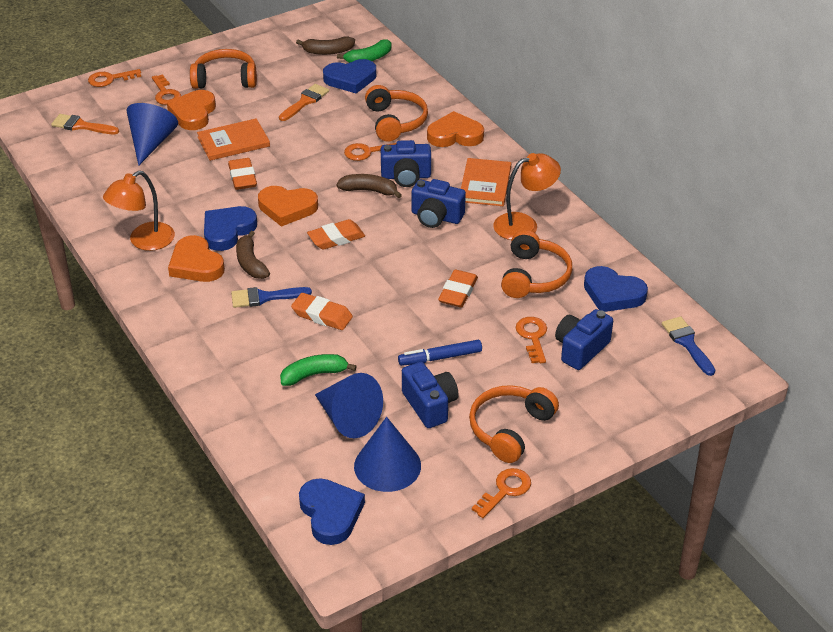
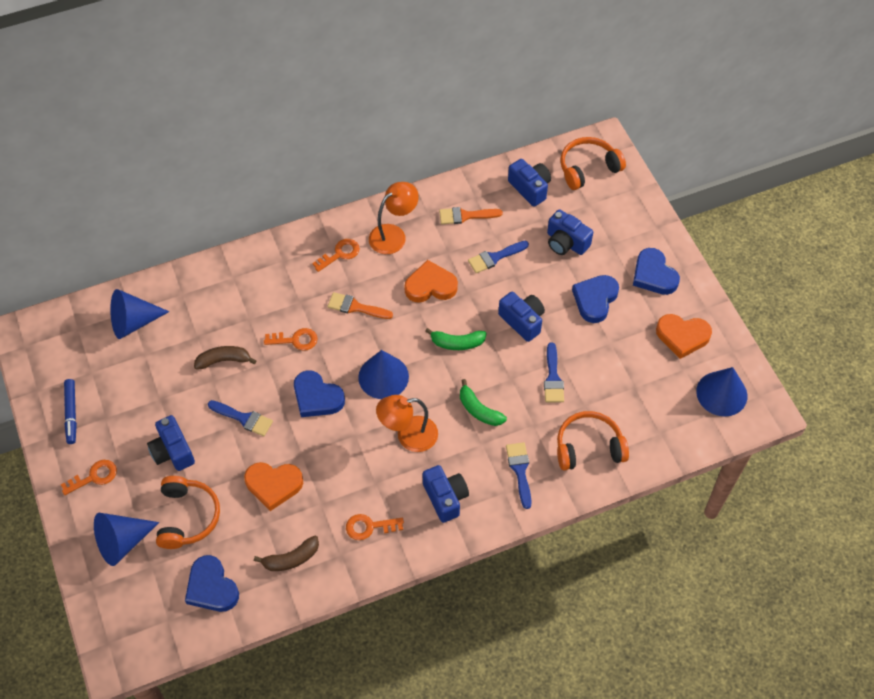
blue brush: 2 -> 4
blue camera: 4 -> 5
blue cone: 3 -> 4
brown banana: 3 -> 2
orange book: 2 -> 0
orange eraser: 4 -> 0
orange headphones: 4 -> 3
orange heart: 4 -> 3
orange key: 5 -> 4

